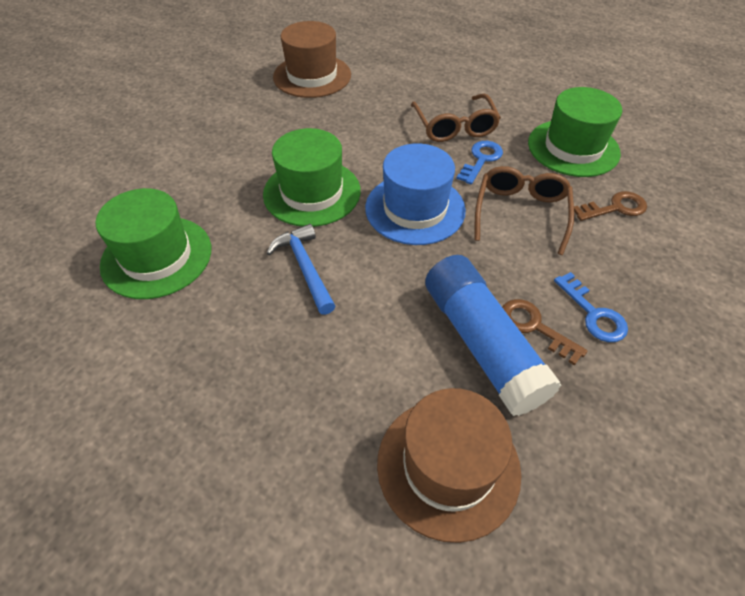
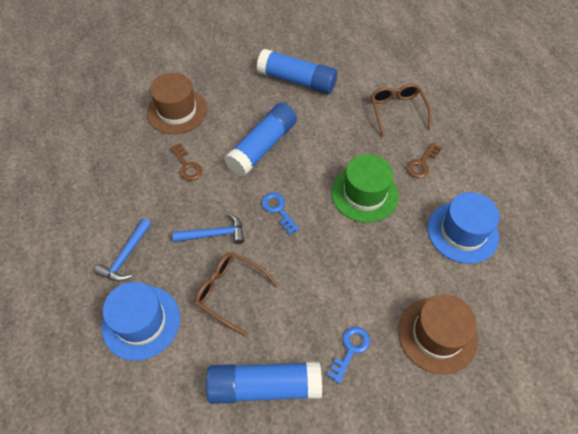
blue glue stick: 1 -> 3
blue hammer: 1 -> 2
blue hat: 1 -> 2
green hat: 3 -> 1

